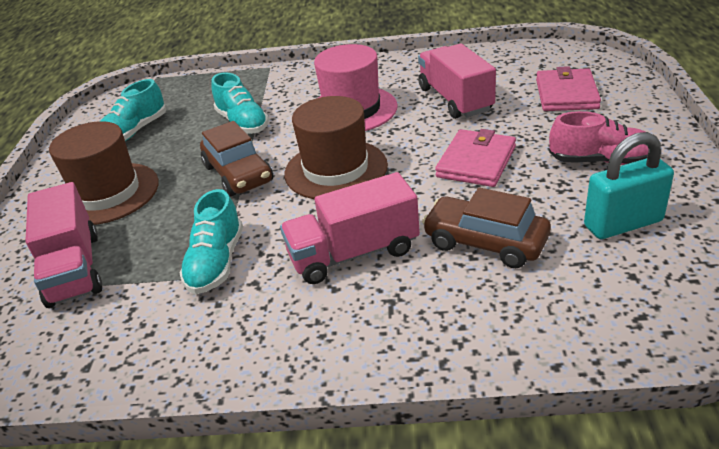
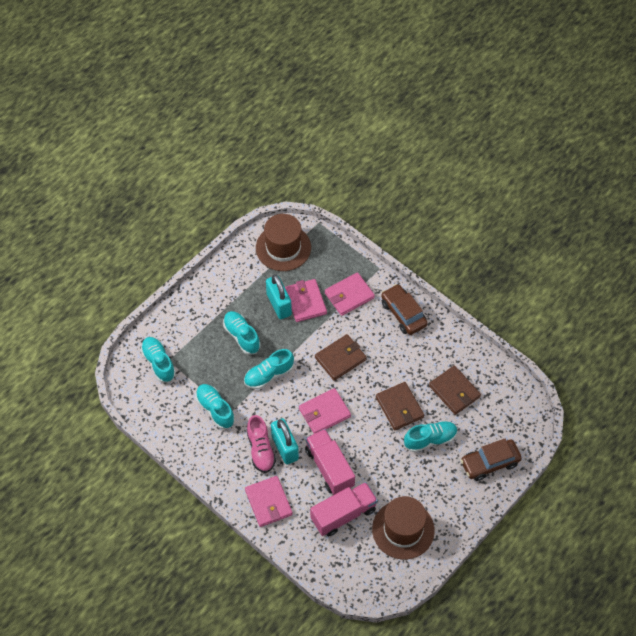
brown wallet: 0 -> 3
pink hat: 1 -> 0
pink truck: 3 -> 2
pink wallet: 2 -> 4
turquoise padlock: 1 -> 2
turquoise shoe: 3 -> 5

